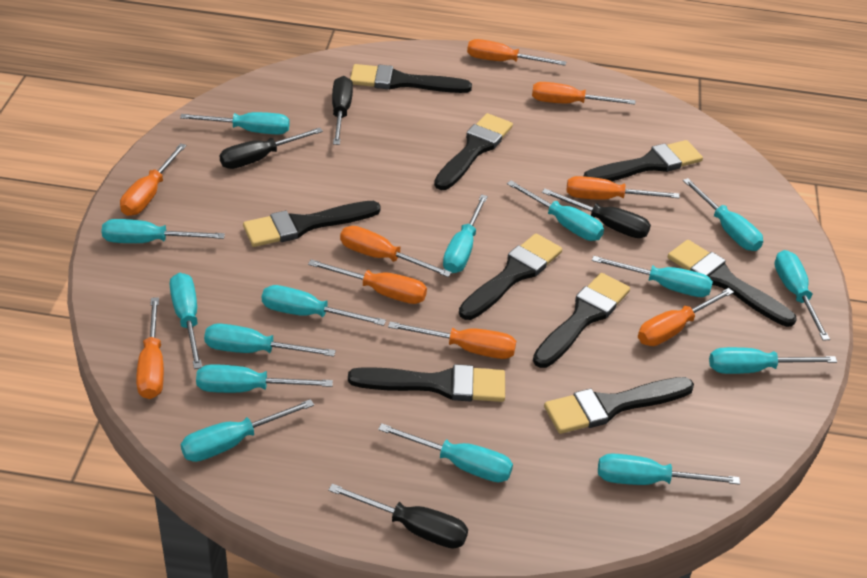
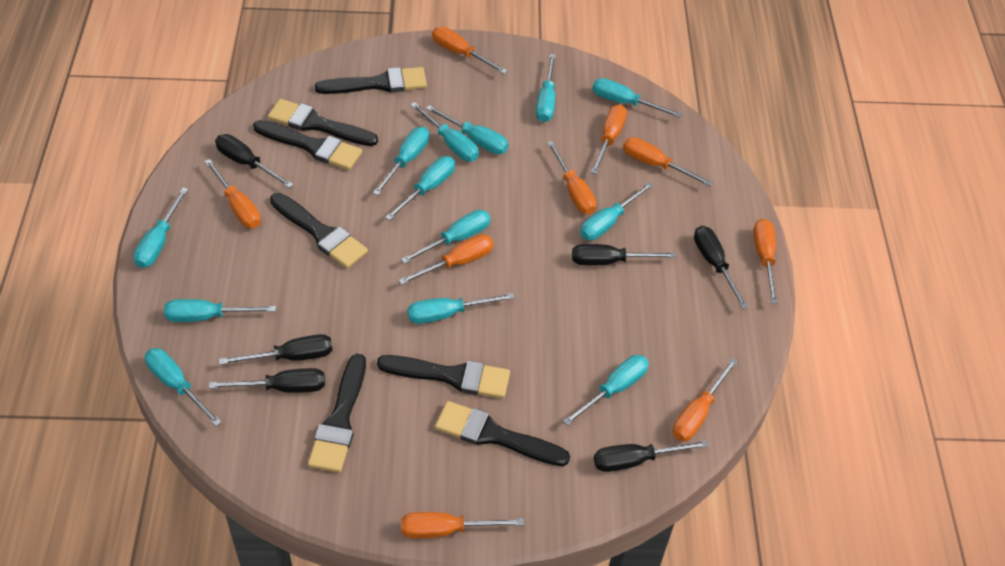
black brush: 9 -> 7
black screwdriver: 4 -> 6
turquoise screwdriver: 15 -> 13

